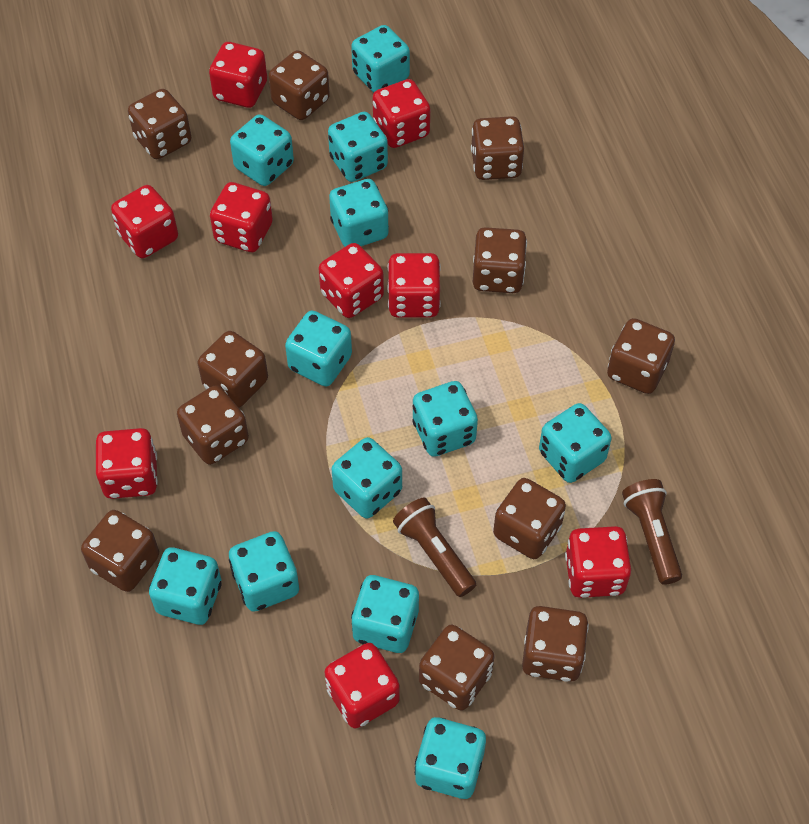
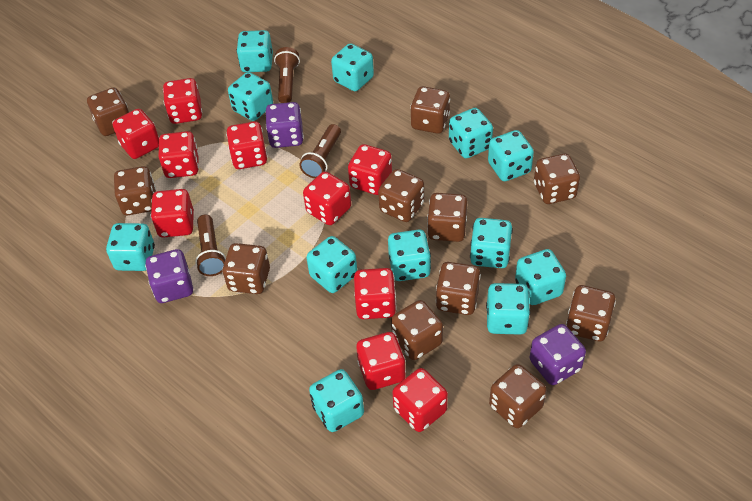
brown flashlight: 2 -> 3
purple dice: 0 -> 3
red dice: 9 -> 10

